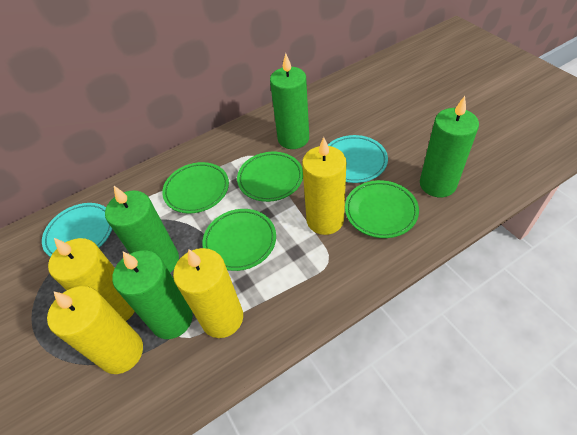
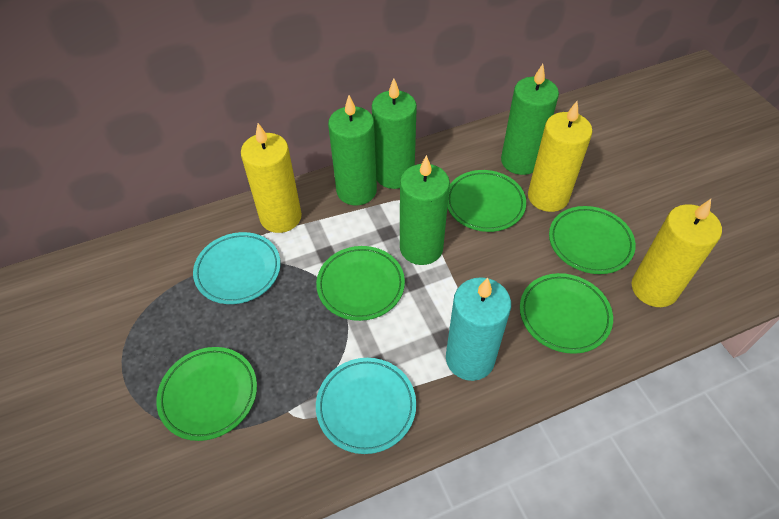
green plate: 4 -> 5
turquoise candle: 0 -> 1
yellow candle: 4 -> 3

